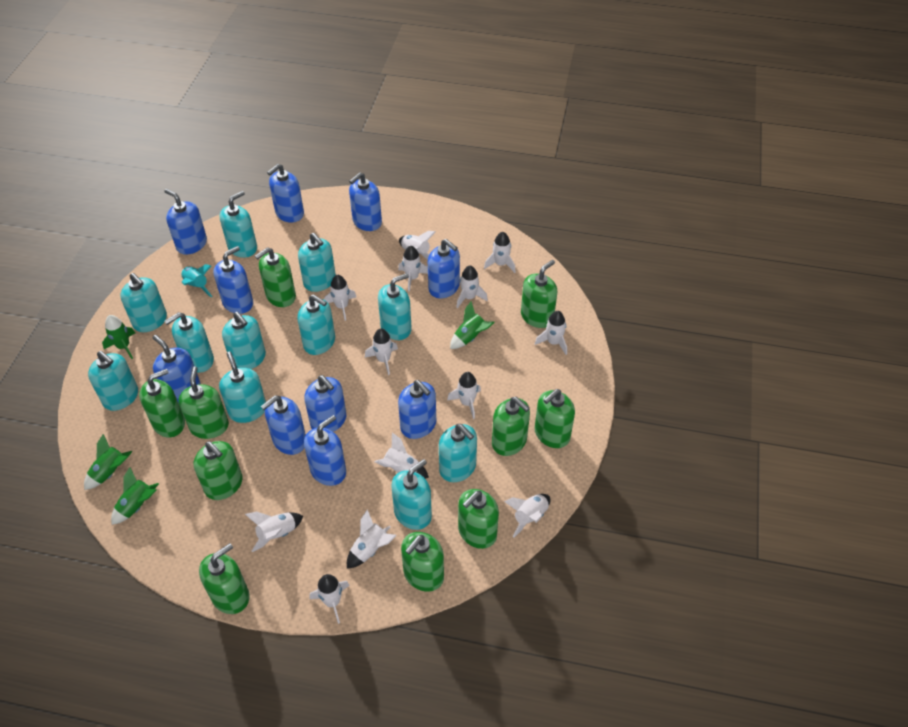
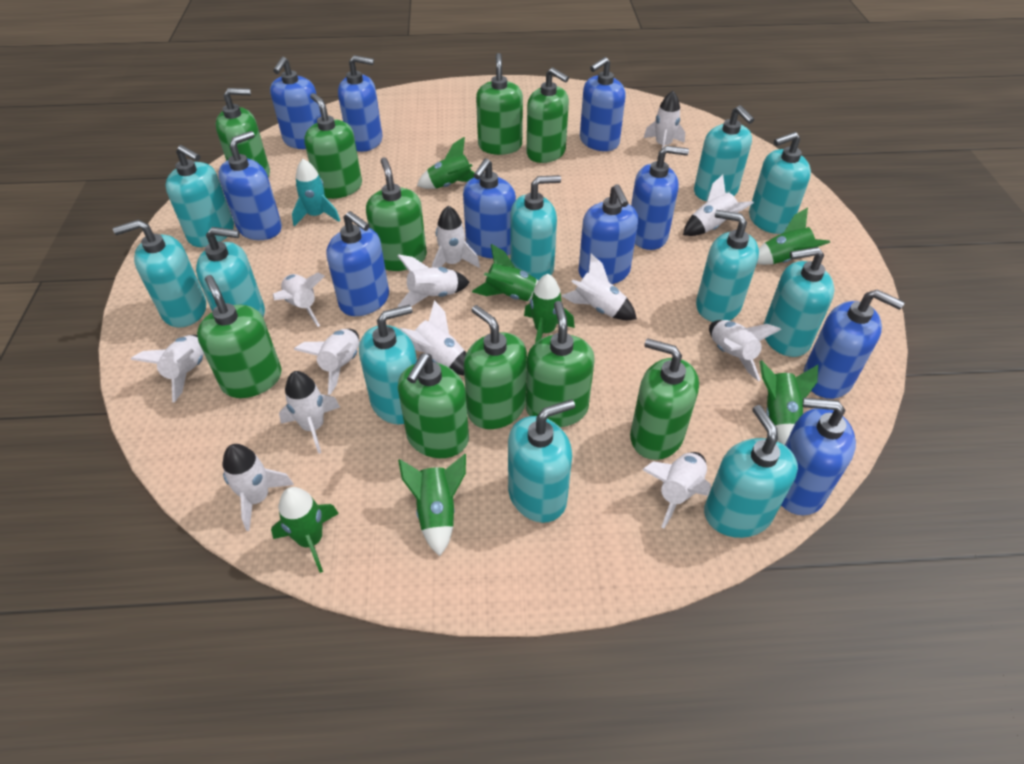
green rocket: 4 -> 7

